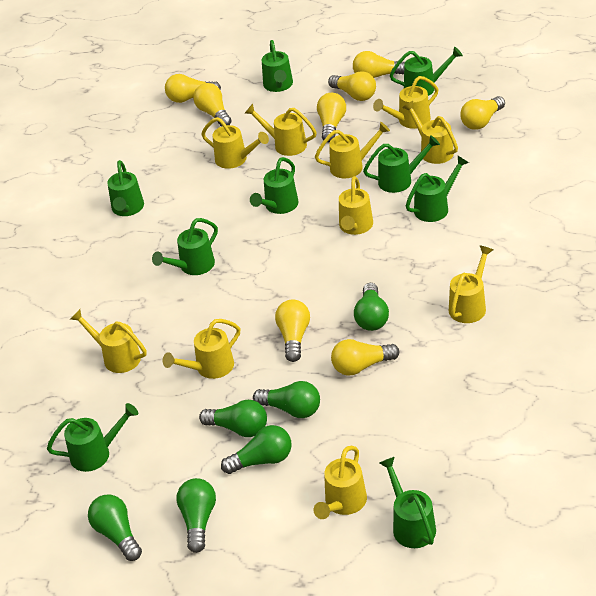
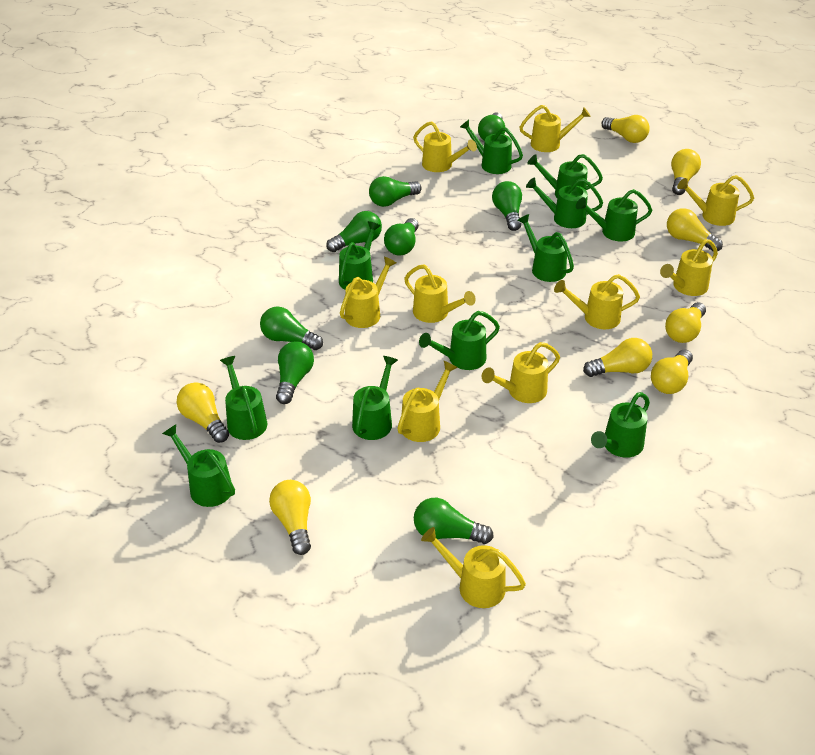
green light bulb: 6 -> 8
green watering can: 9 -> 11

